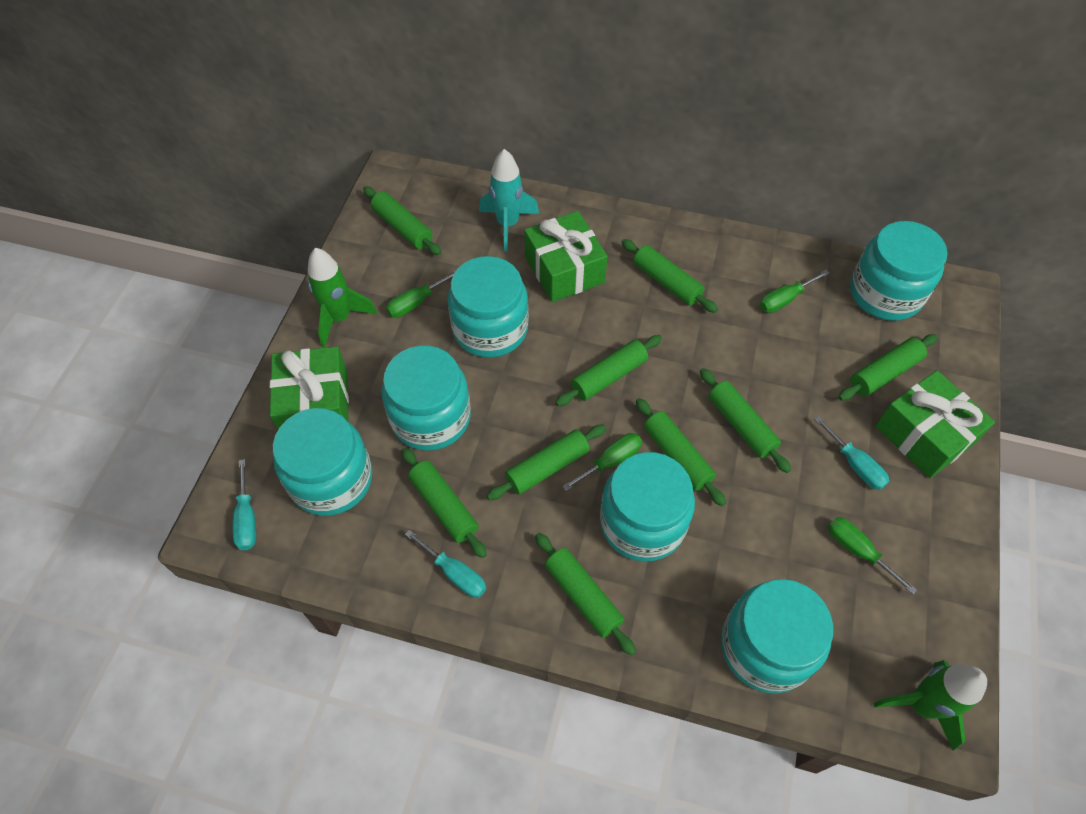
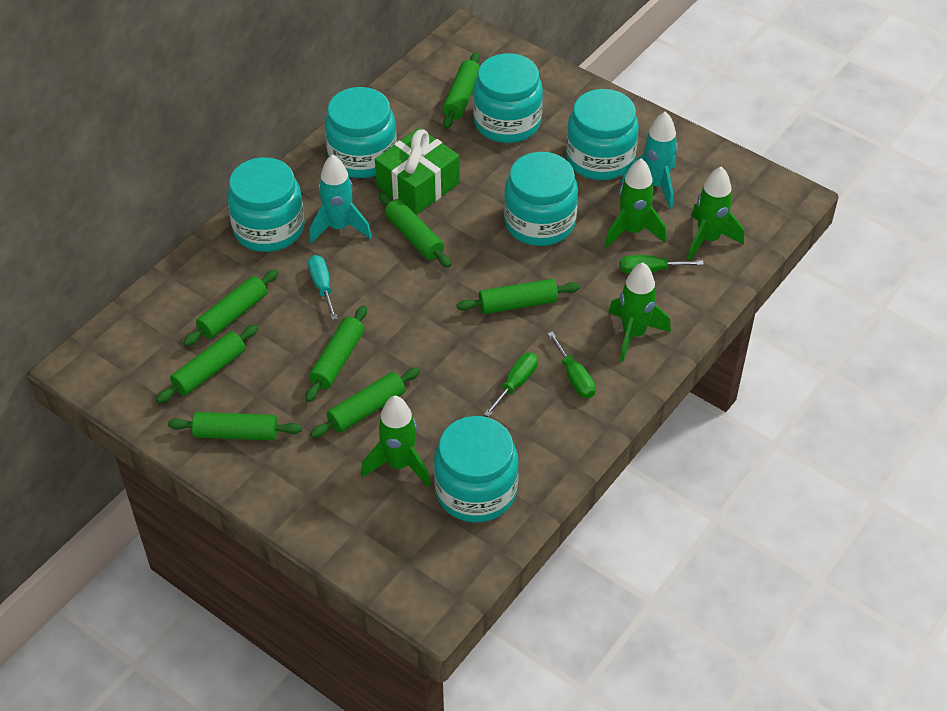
green gift: 3 -> 1
green rocket: 2 -> 4
green rolling pin: 9 -> 8
green screwdriver: 4 -> 3
turquoise rocket: 1 -> 2
turquoise screwdriver: 3 -> 1

